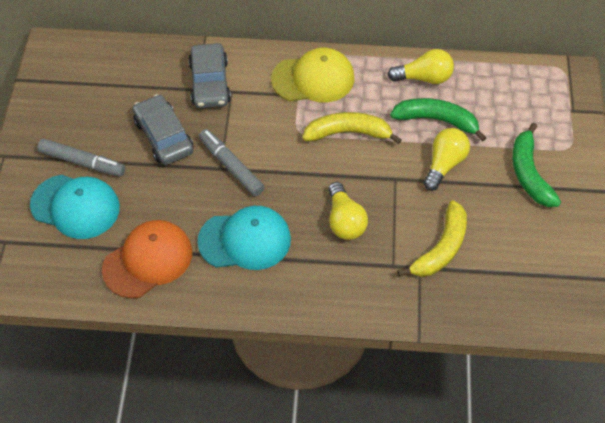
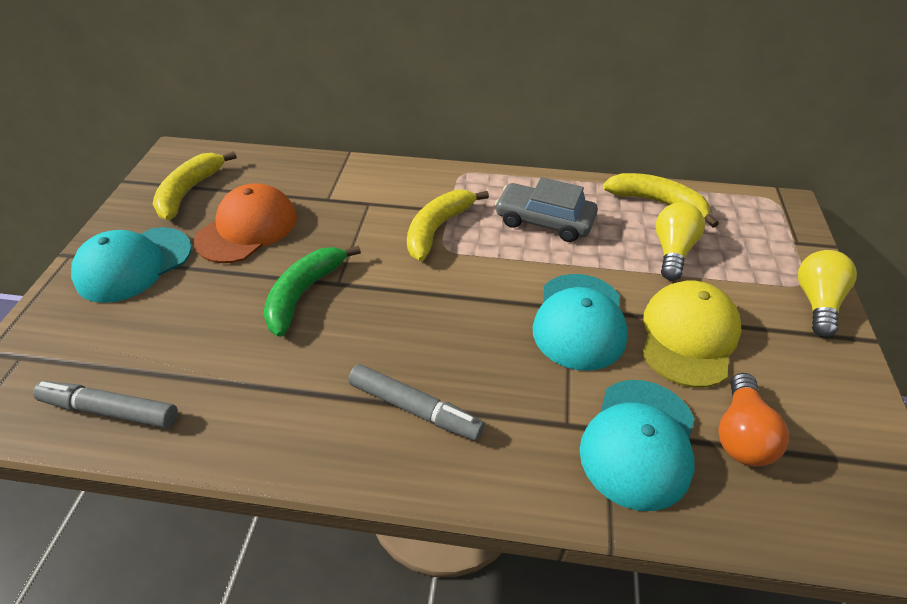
green banana: 2 -> 1
grey car: 2 -> 1
orange light bulb: 0 -> 1
turquoise cap: 2 -> 3
yellow banana: 2 -> 3
yellow light bulb: 3 -> 2

